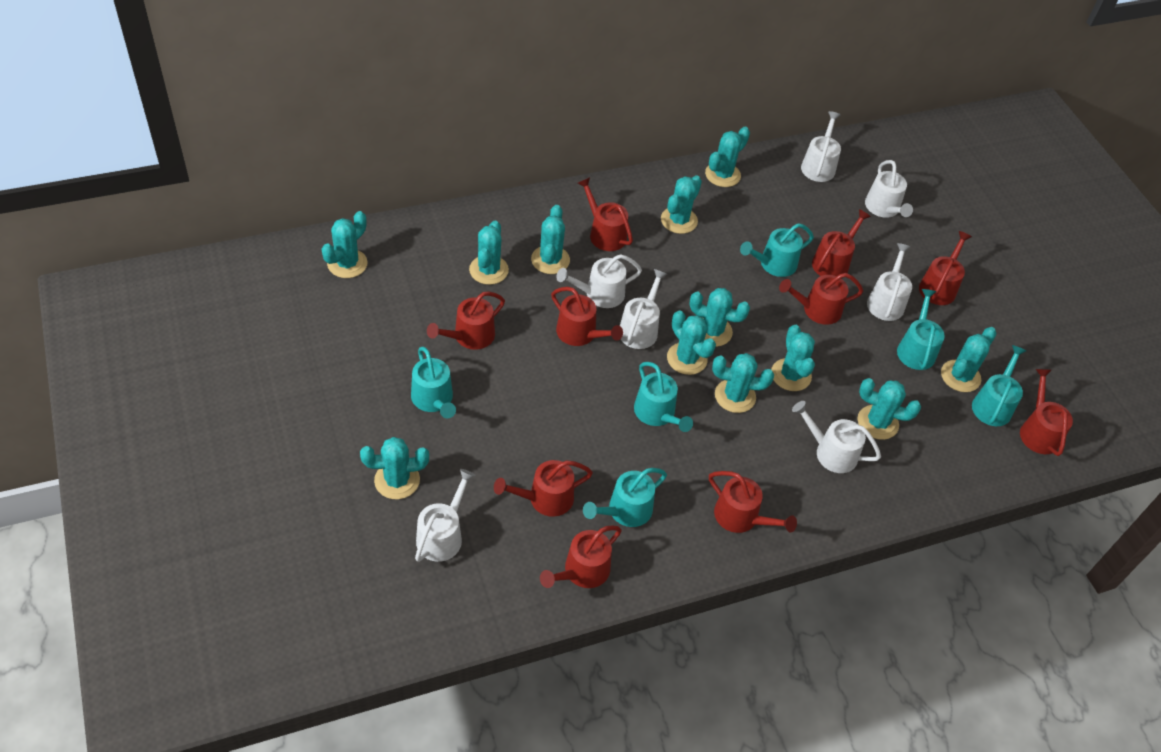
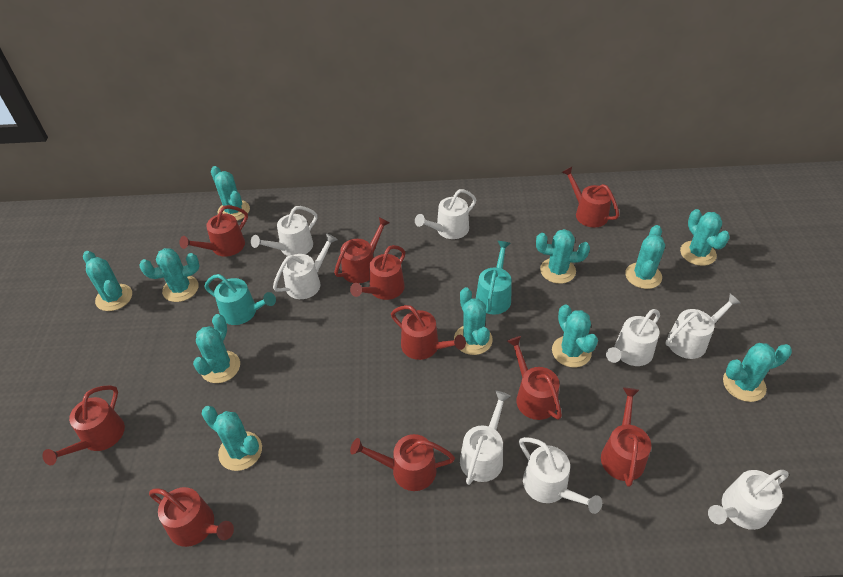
turquoise cactus: 12 -> 11
turquoise watering can: 6 -> 2
white watering can: 7 -> 8

